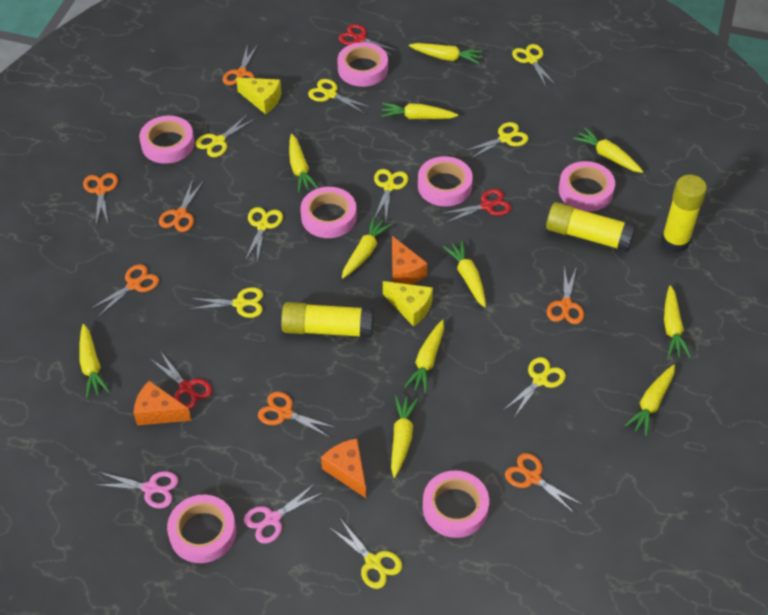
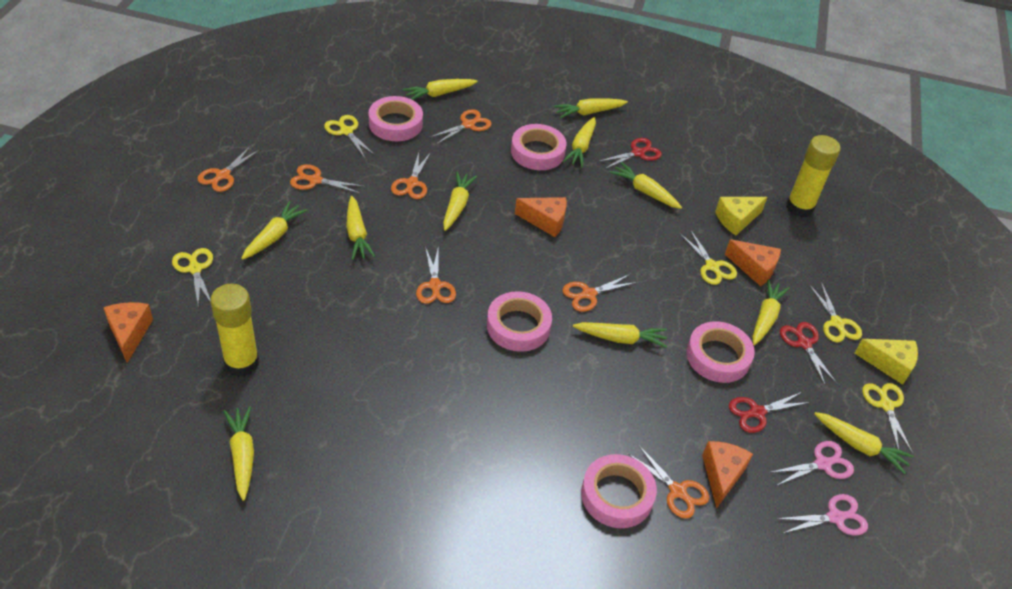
orange cheese: 3 -> 4
pink tape: 7 -> 5
yellow glue stick: 3 -> 2
yellow scissors: 9 -> 5

